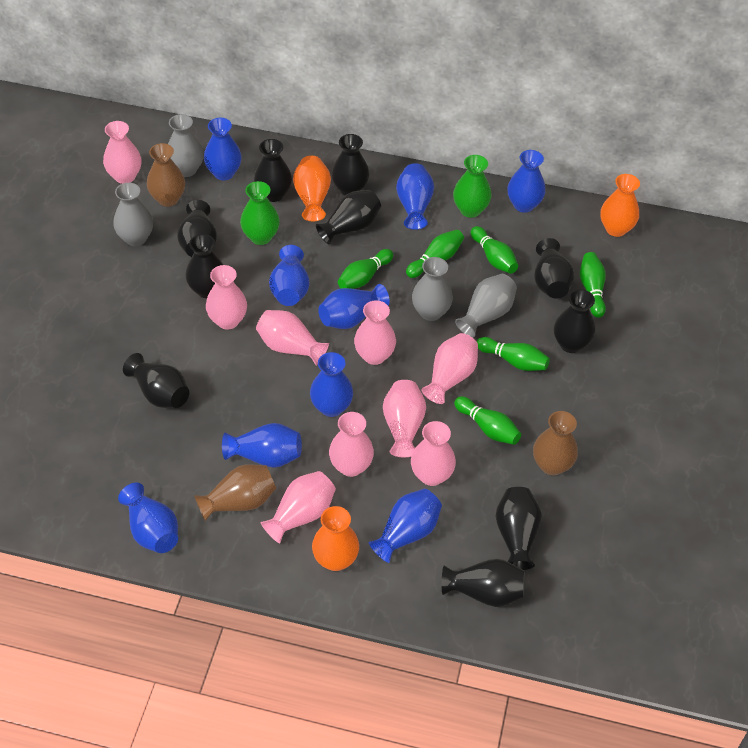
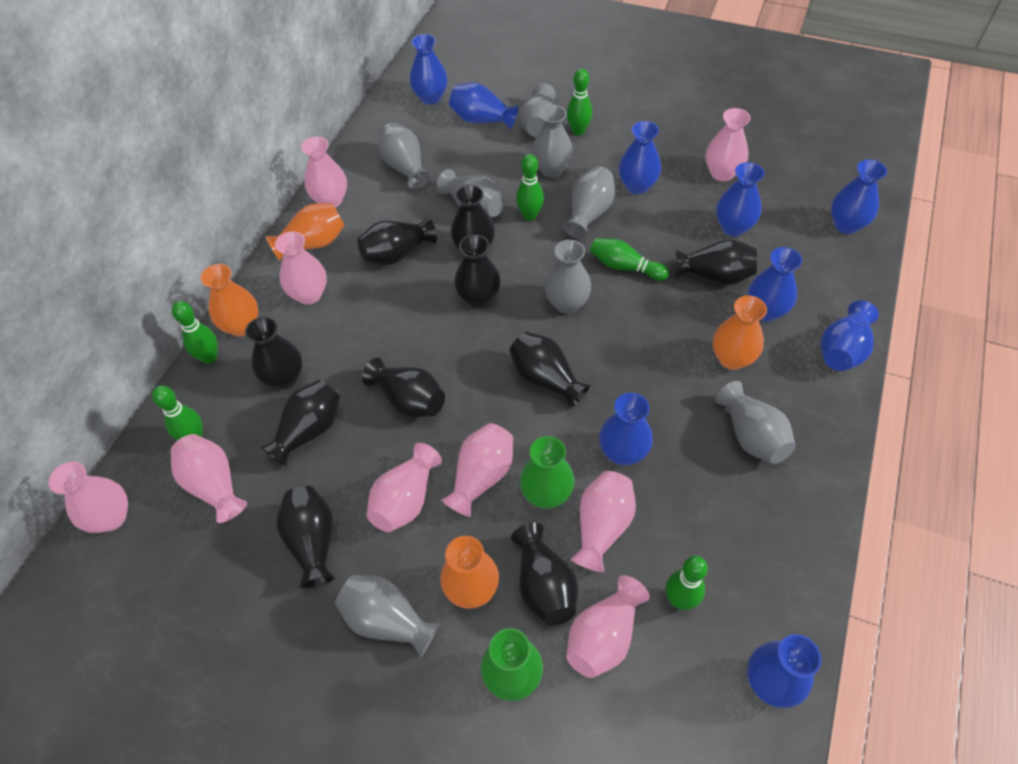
brown vase: 3 -> 0
grey vase: 4 -> 8
orange vase: 3 -> 4

